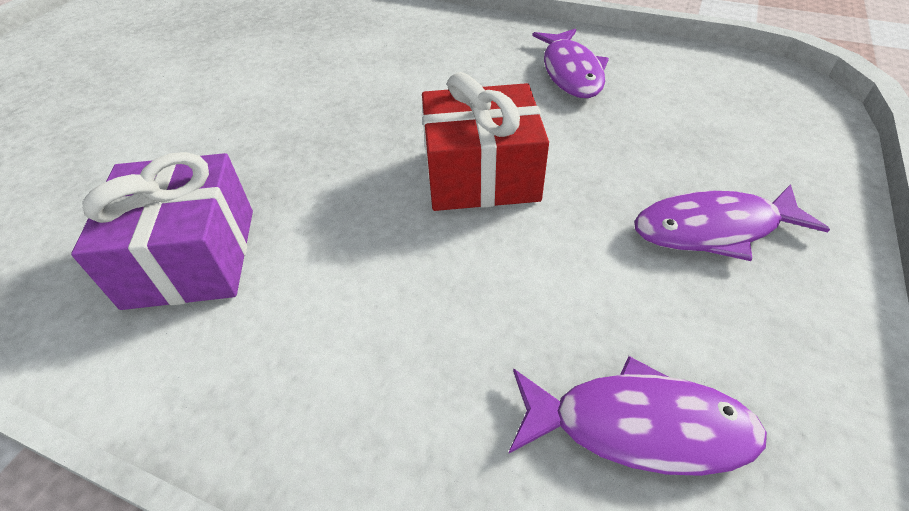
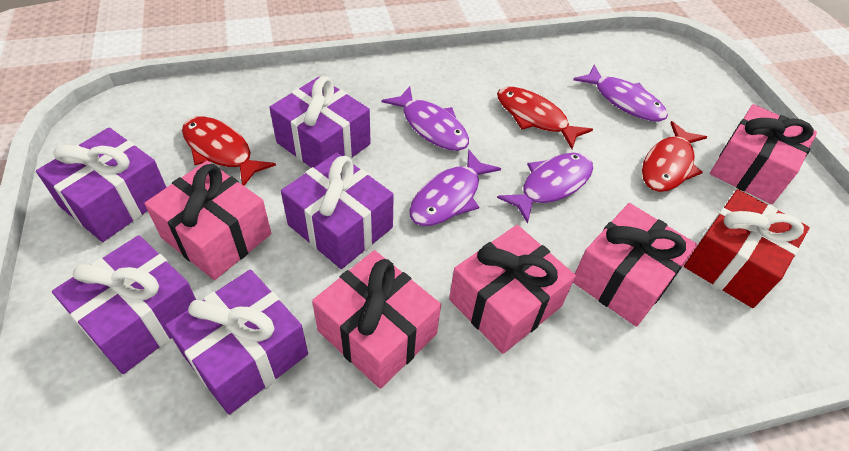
pink gift: 0 -> 5
purple fish: 3 -> 4
purple gift: 1 -> 5
red fish: 0 -> 3

